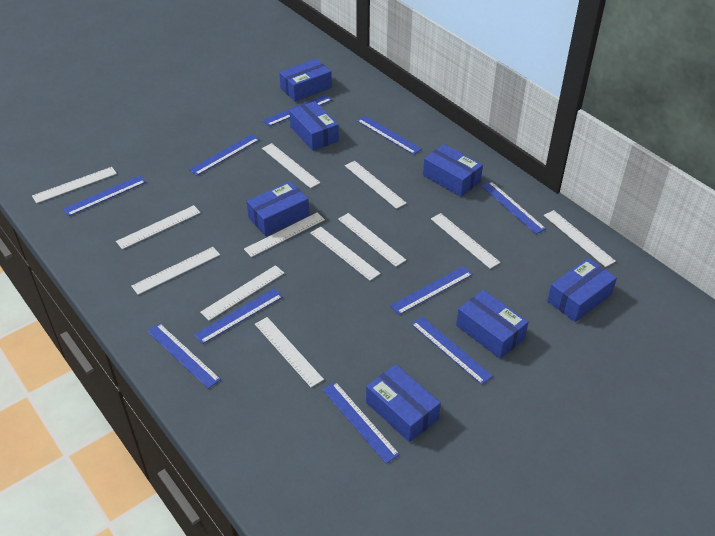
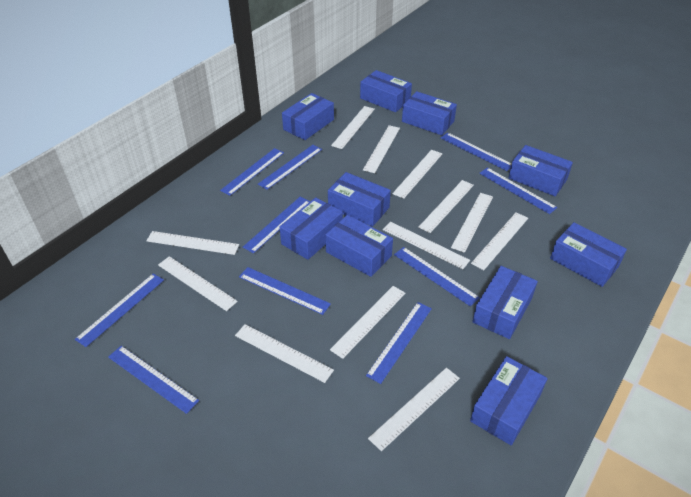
blue box: 7 -> 10

